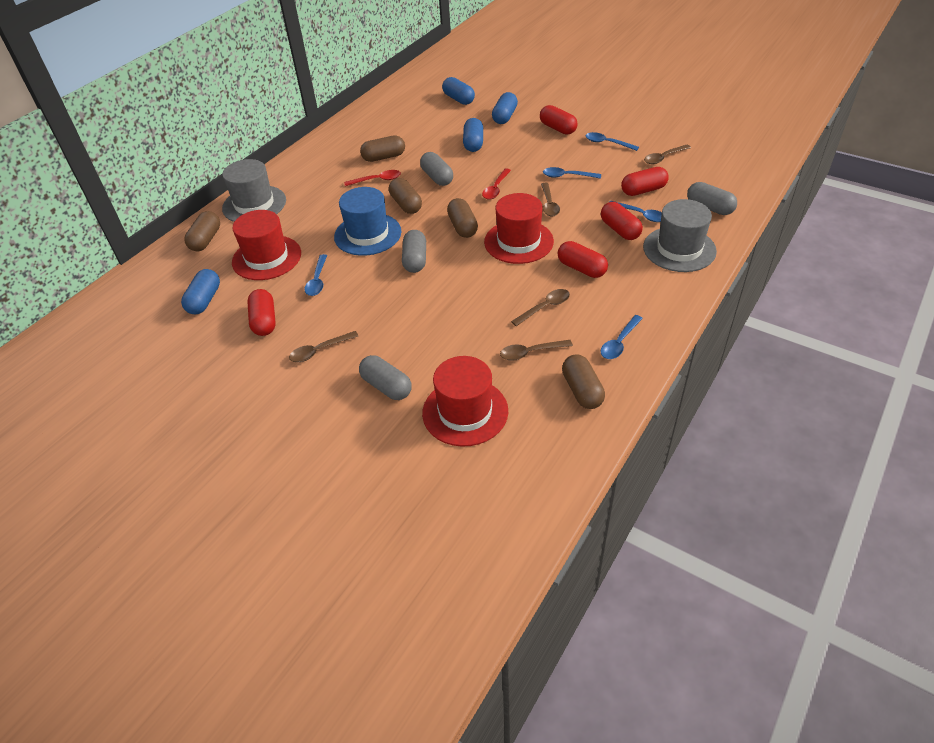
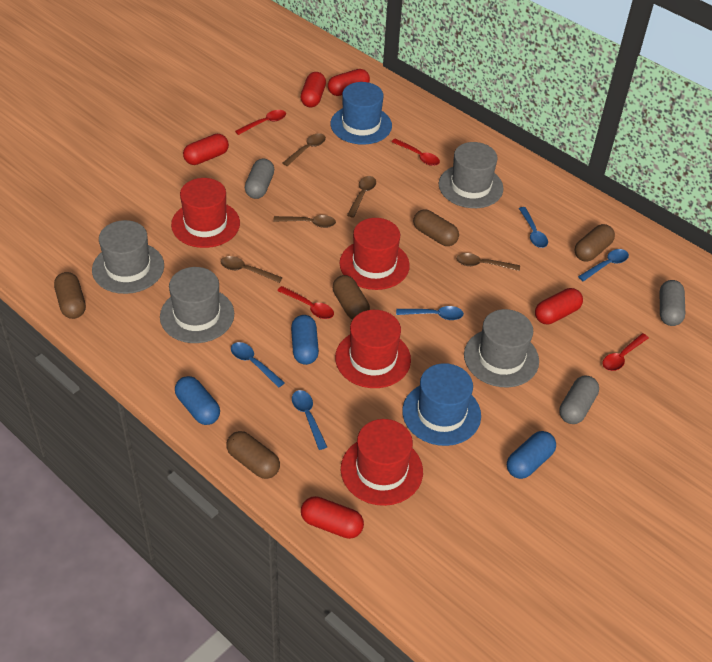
blue capsule: 4 -> 3
blue hat: 1 -> 2
grey capsule: 4 -> 3
grey hat: 2 -> 4
red hat: 3 -> 4
red spoon: 2 -> 4

